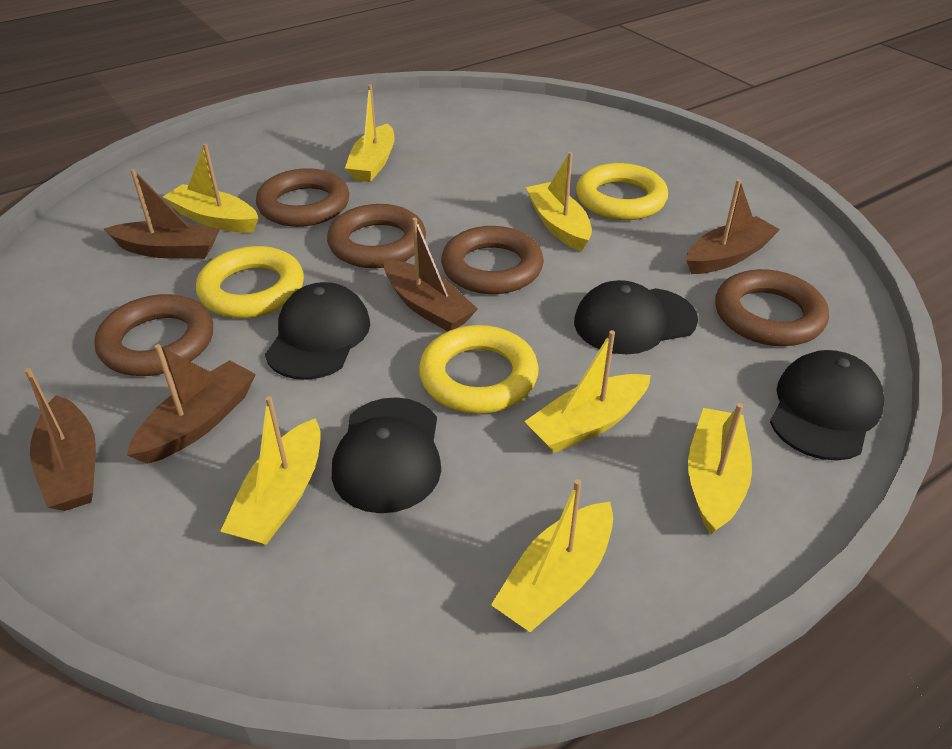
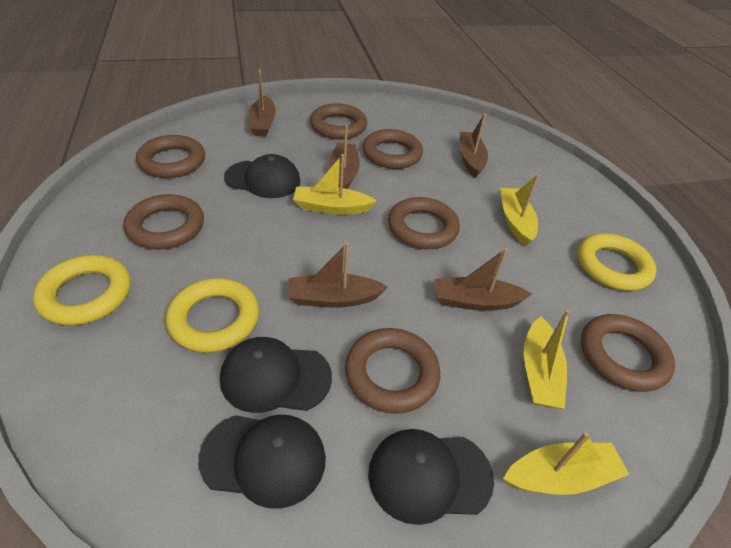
brown ring: 5 -> 7
yellow boat: 7 -> 4

